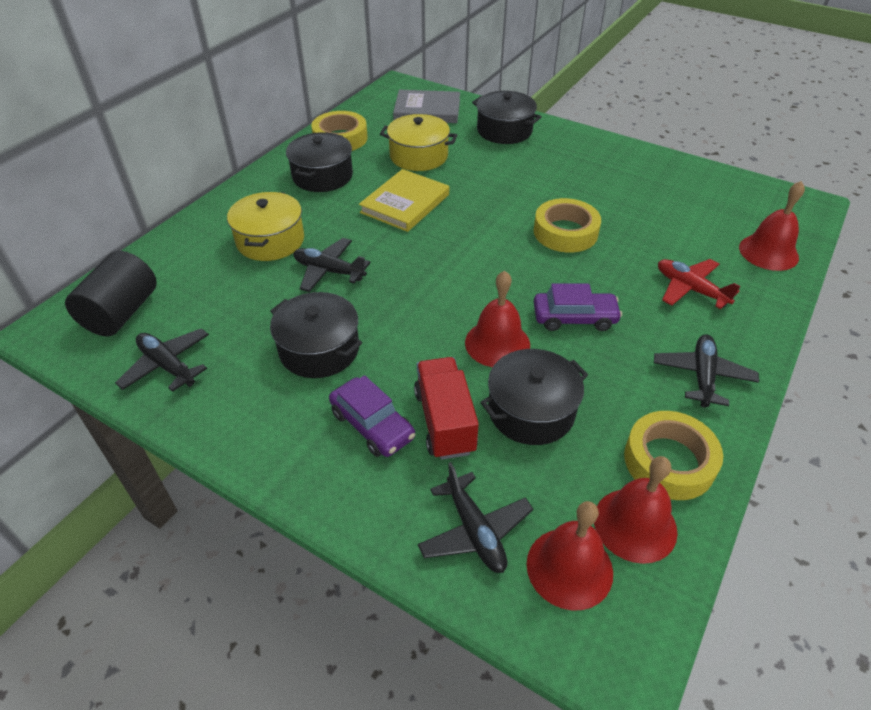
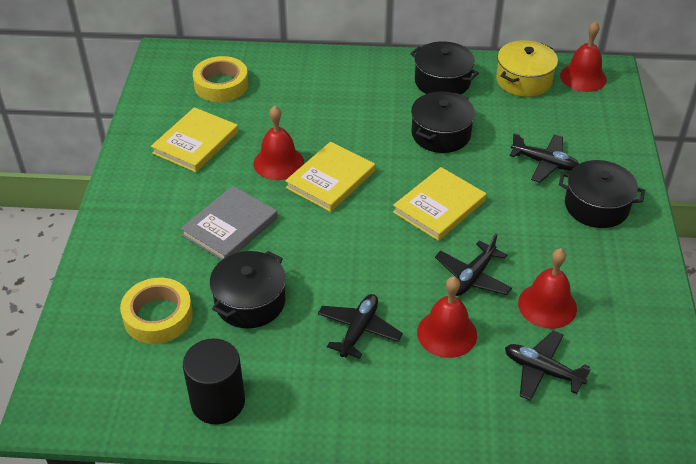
purple car: 2 -> 0
red plane: 1 -> 0
red truck: 1 -> 0
yellow book: 1 -> 3
yellow pot: 2 -> 1
yellow tape: 3 -> 2

